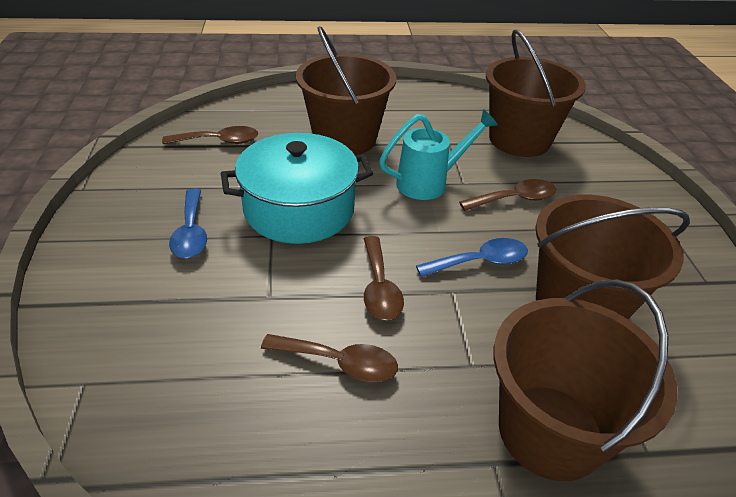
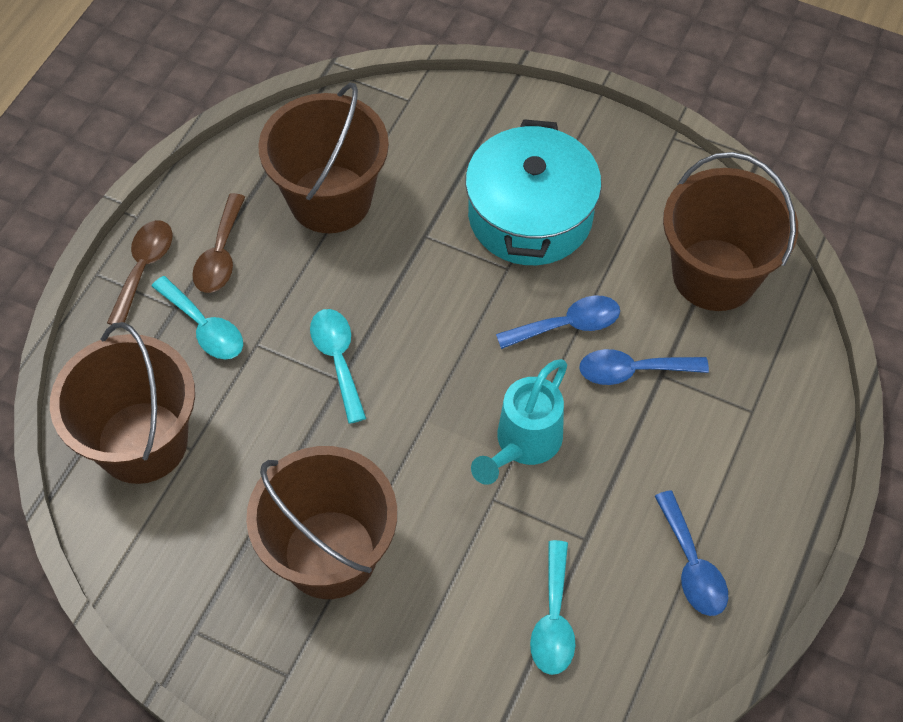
blue spoon: 2 -> 3
brown spoon: 4 -> 2
turquoise spoon: 0 -> 3

